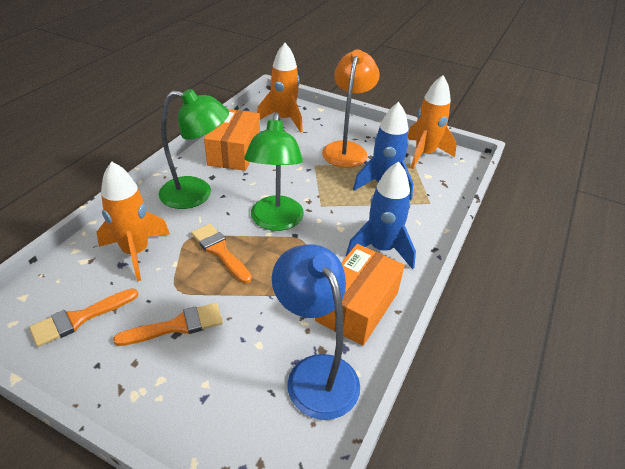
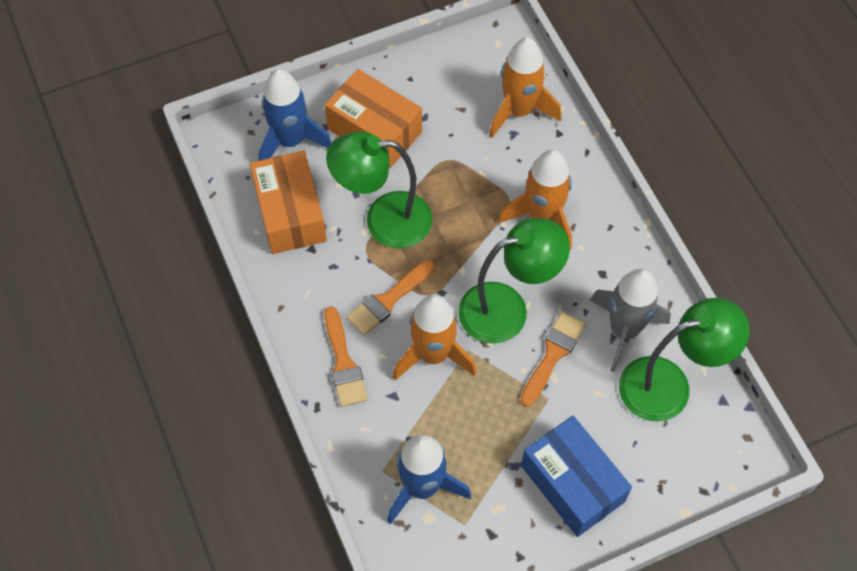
blue box: 0 -> 1
blue lamp: 1 -> 0
green lamp: 2 -> 3
grey rocket: 0 -> 1
orange lamp: 1 -> 0

